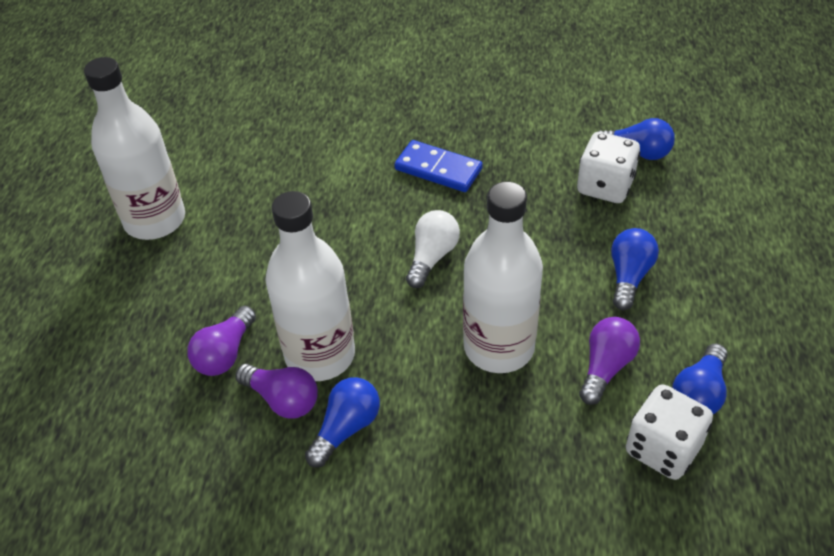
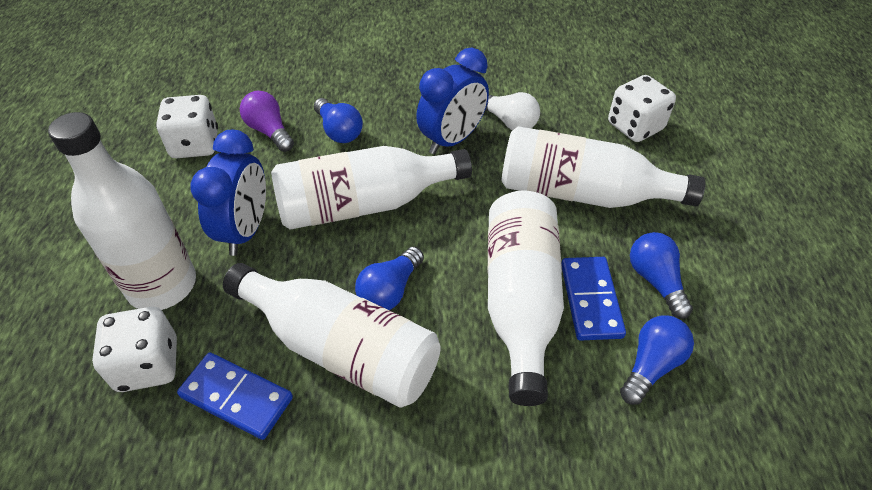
blue clock: 0 -> 2
blue domino: 1 -> 2
purple light bulb: 3 -> 1
white bottle: 3 -> 5
white dice: 2 -> 3

